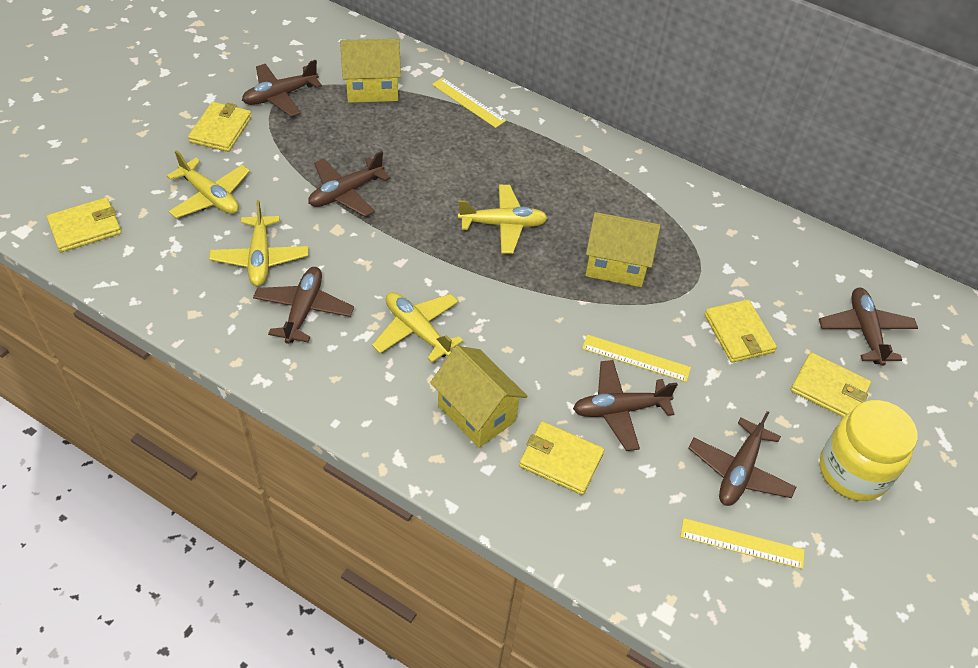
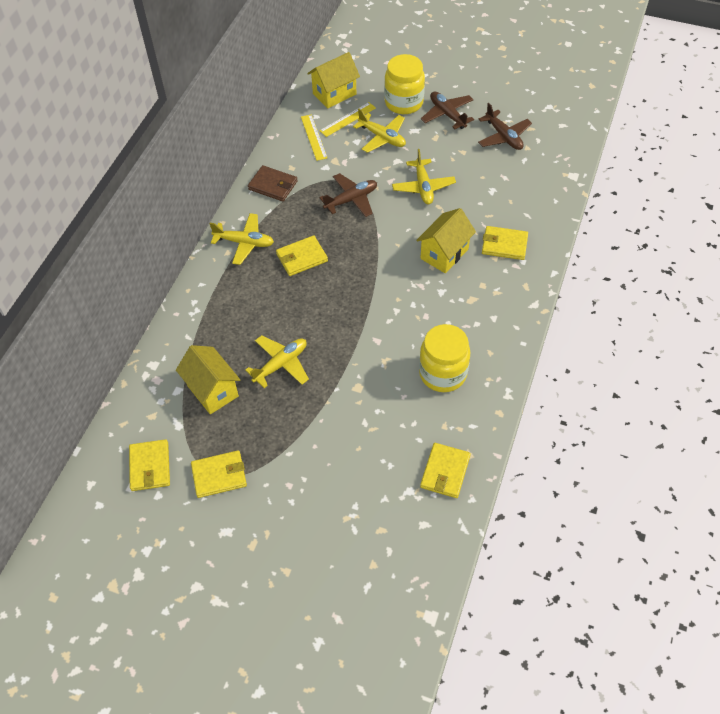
brown plane: 6 -> 3
brown wallet: 0 -> 1
yellow jar: 1 -> 2
yellow ruler: 3 -> 2

